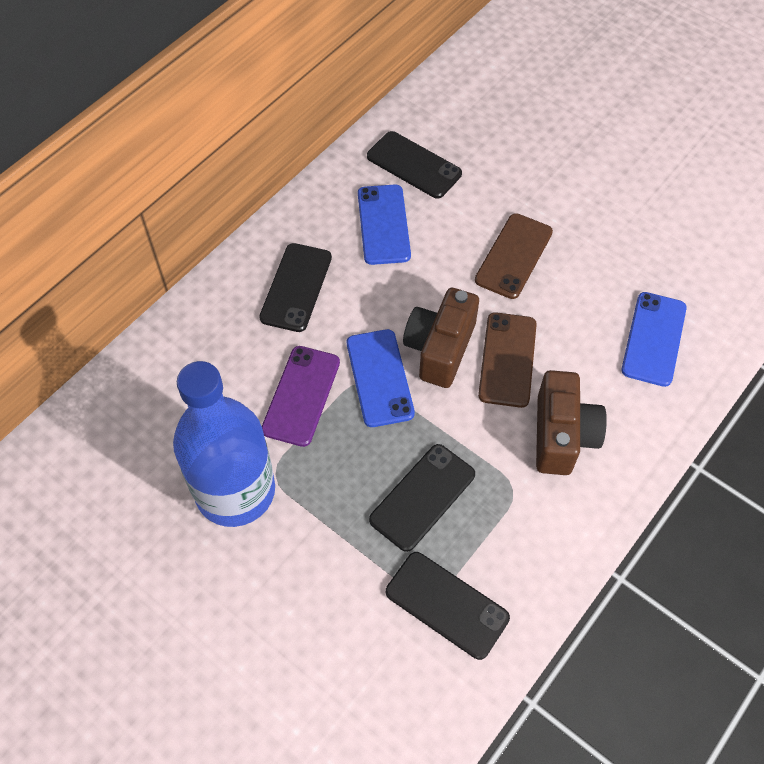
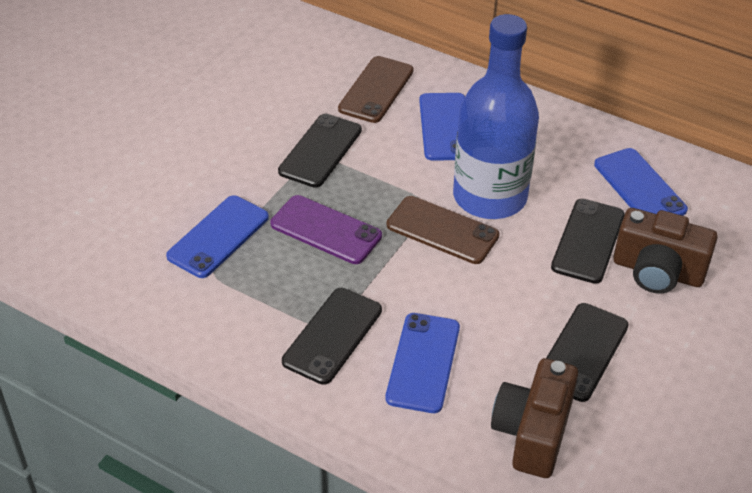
blue phone: 3 -> 4

